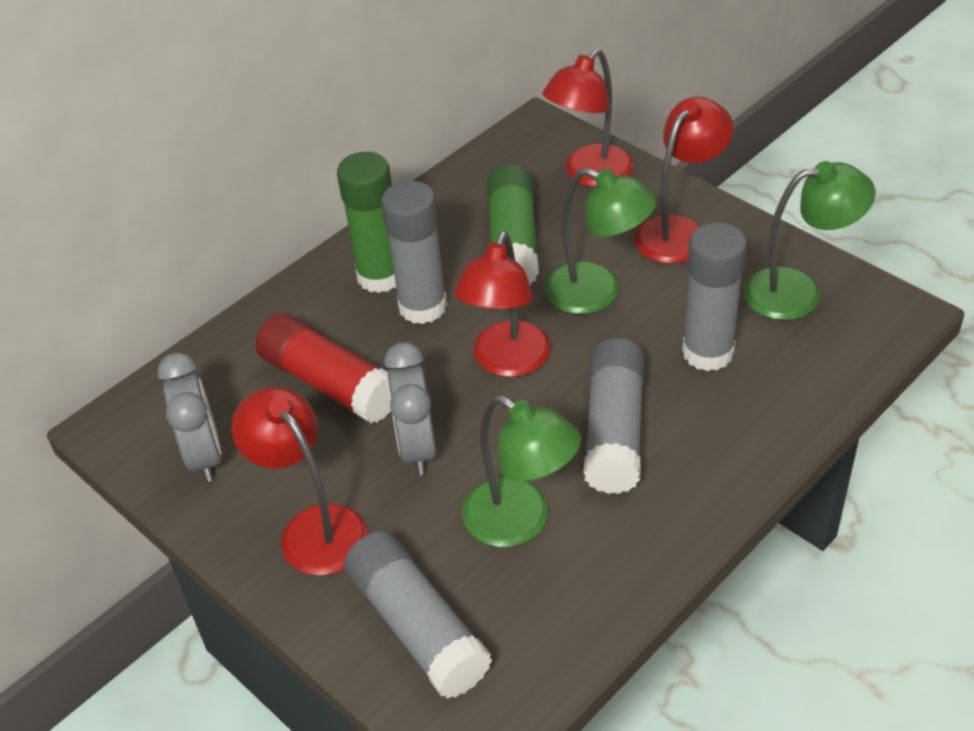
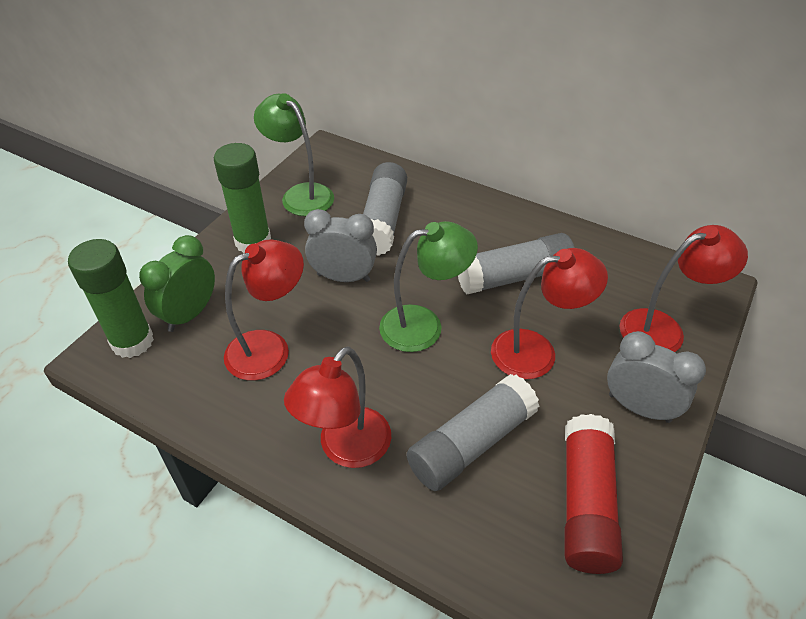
green clock: 0 -> 1
green lamp: 3 -> 2
grey glue stick: 4 -> 3

